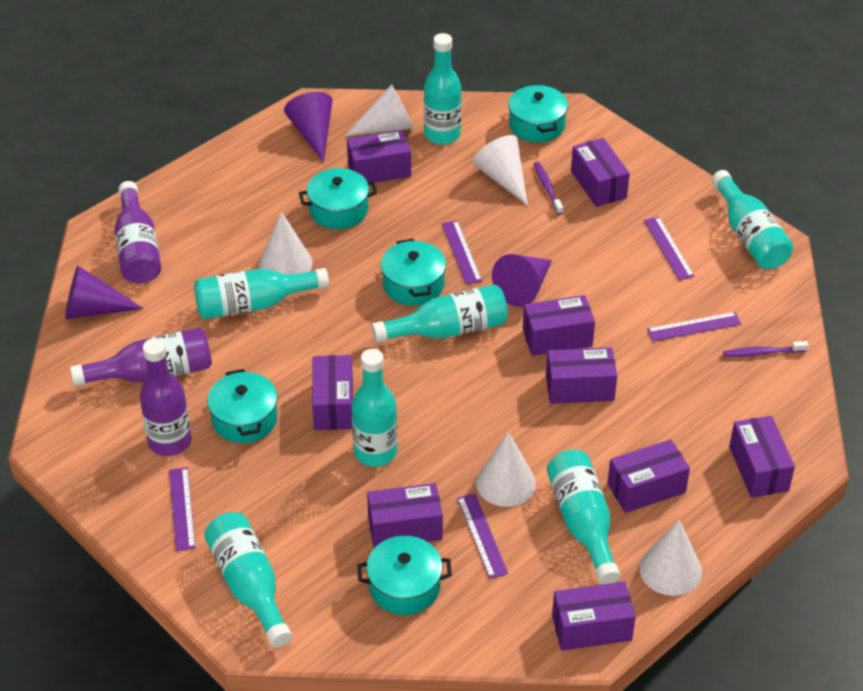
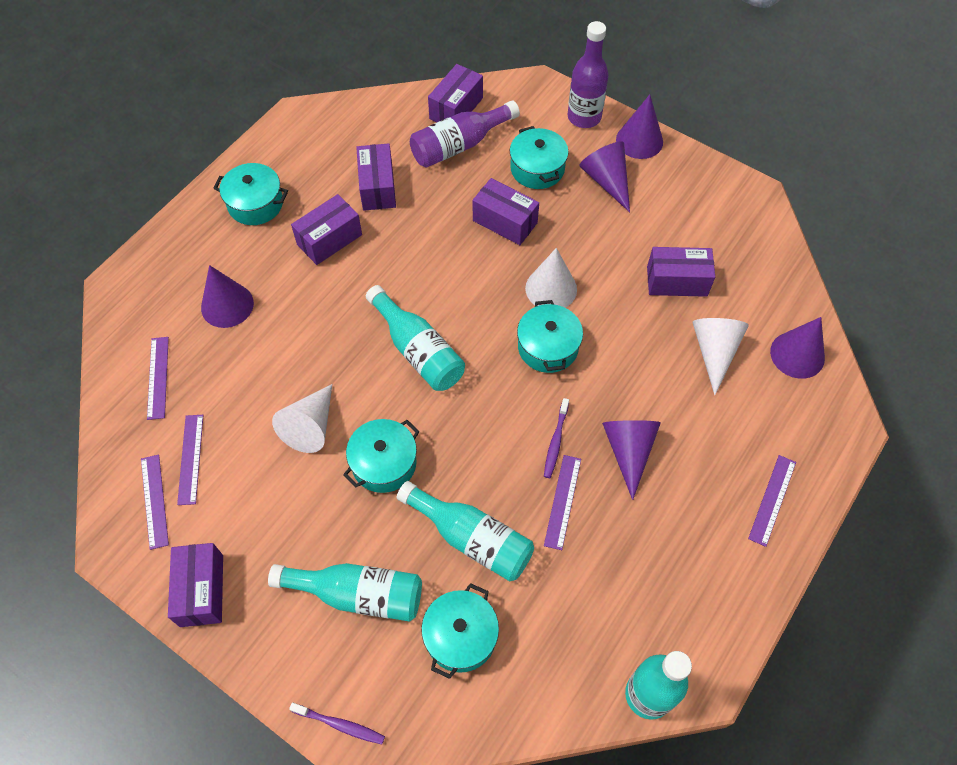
purple bottle: 3 -> 2
purple box: 9 -> 6
purple cone: 3 -> 5
turquoise bottle: 7 -> 4
white cone: 5 -> 3

